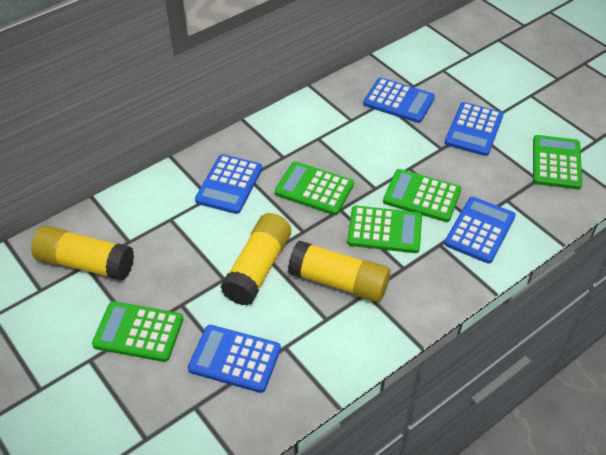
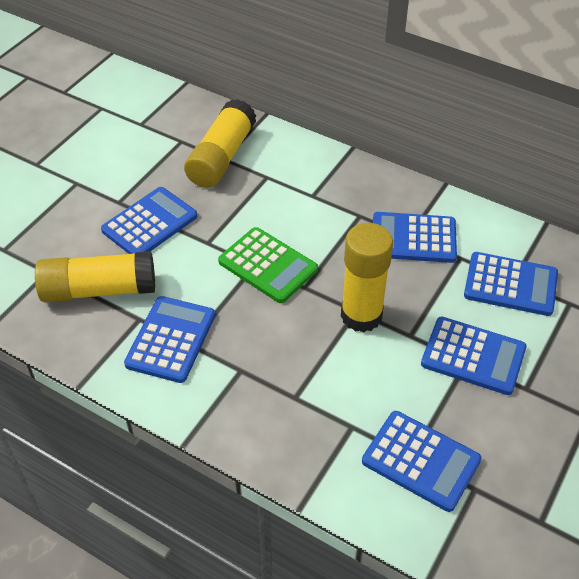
blue calculator: 5 -> 6
green calculator: 5 -> 1

